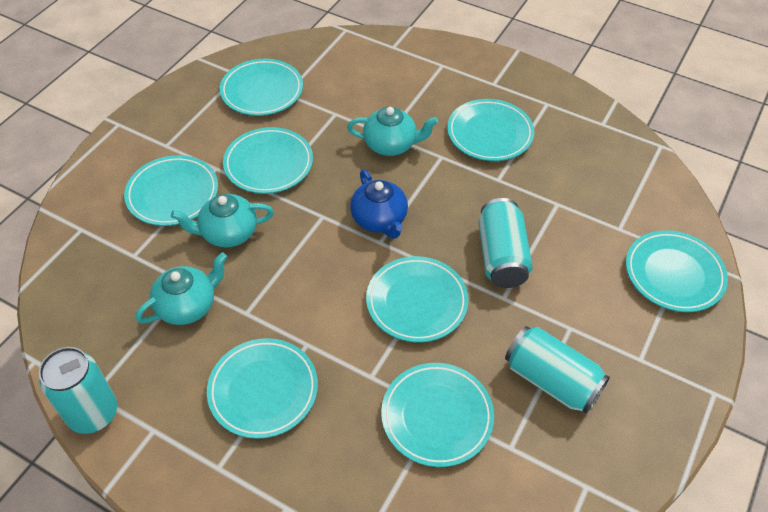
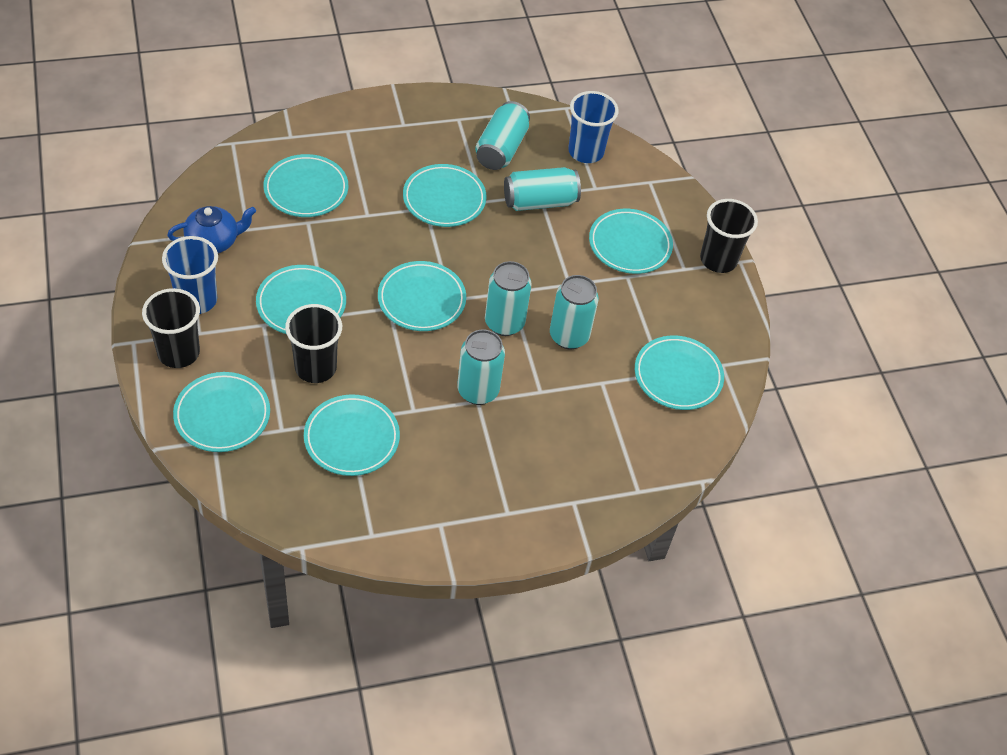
black cup: 0 -> 3
blue cup: 0 -> 2
turquoise can: 3 -> 5
turquoise teapot: 3 -> 0

